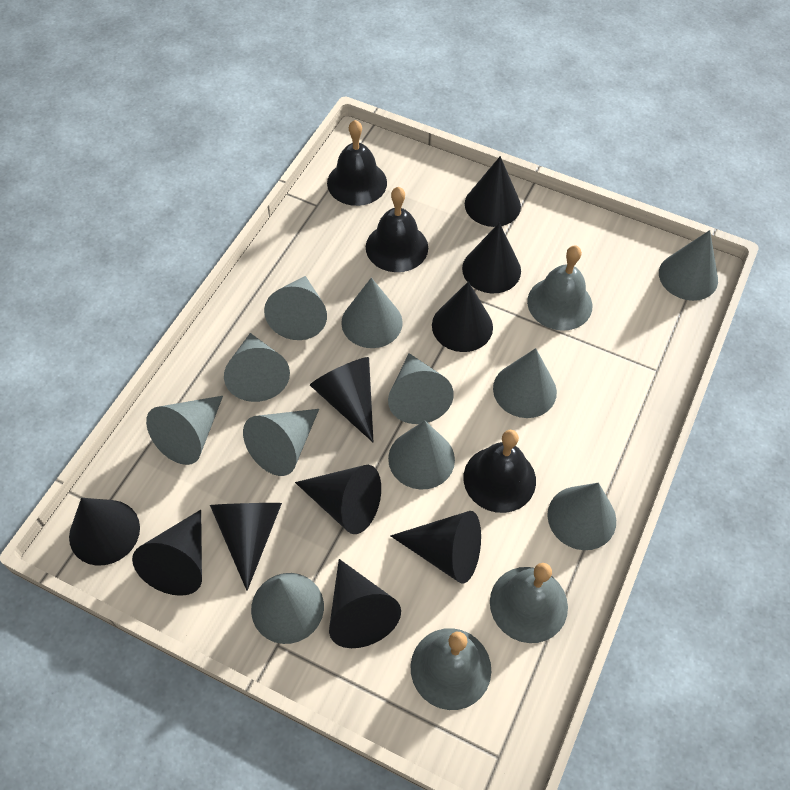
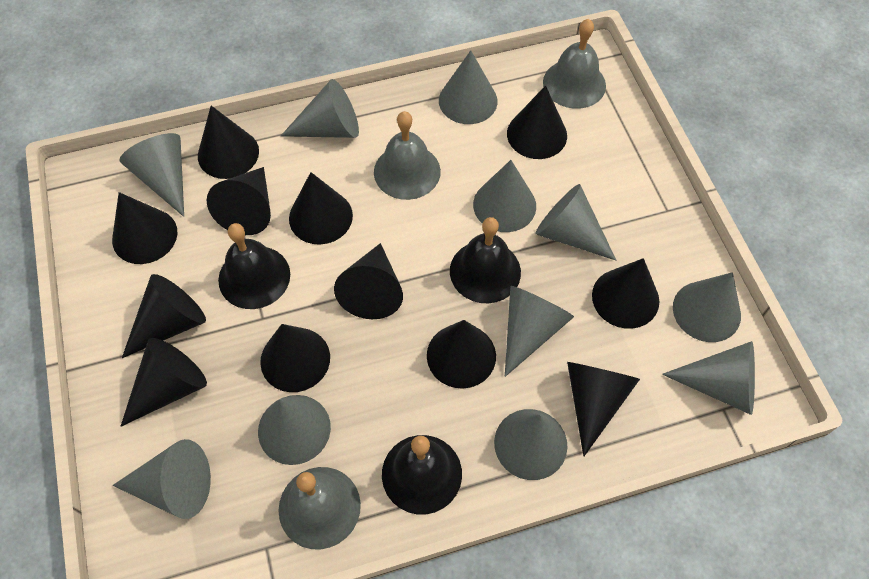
black cone: 10 -> 12

